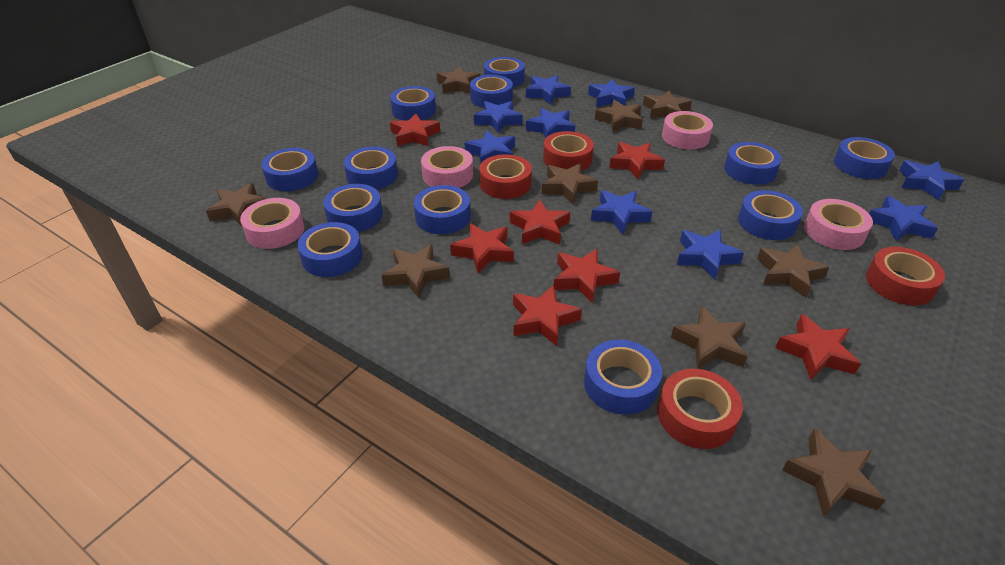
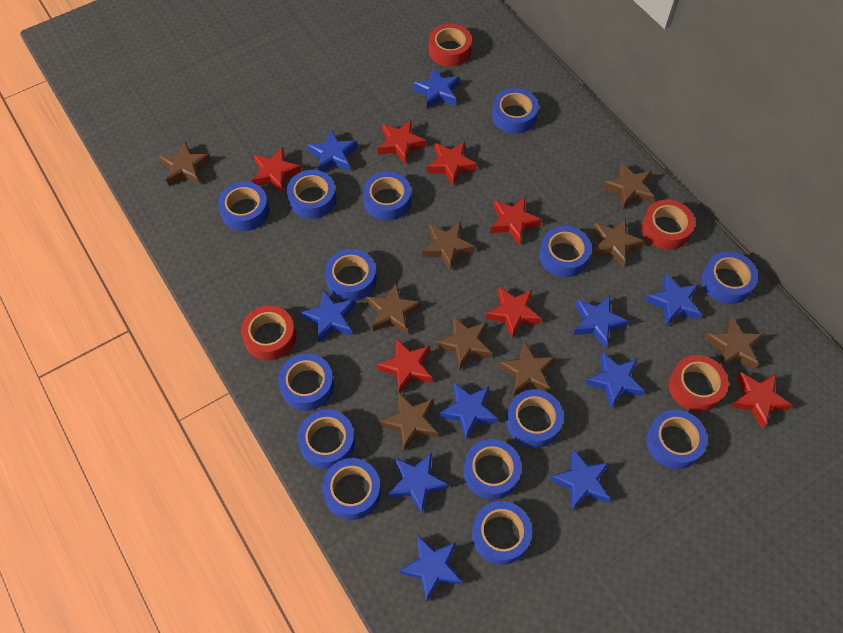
blue star: 9 -> 10
blue tape: 12 -> 14
pink tape: 4 -> 0

